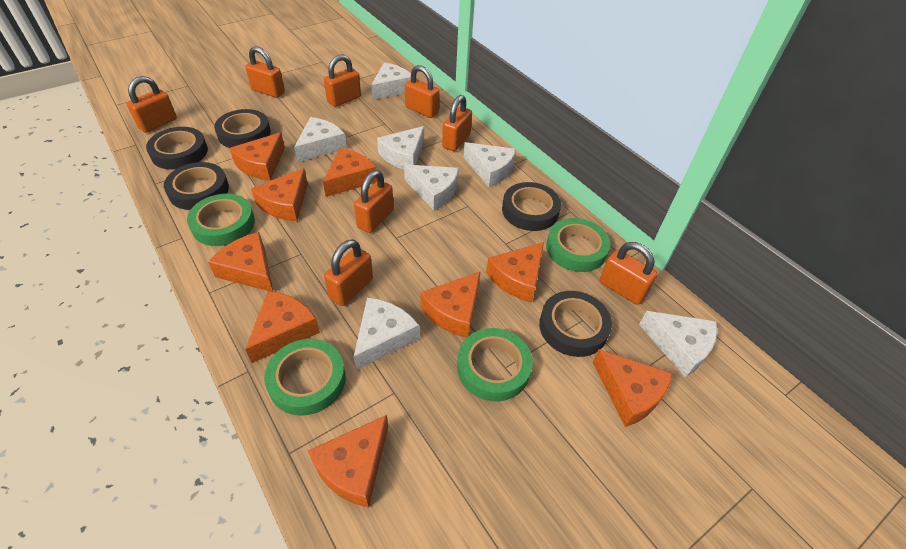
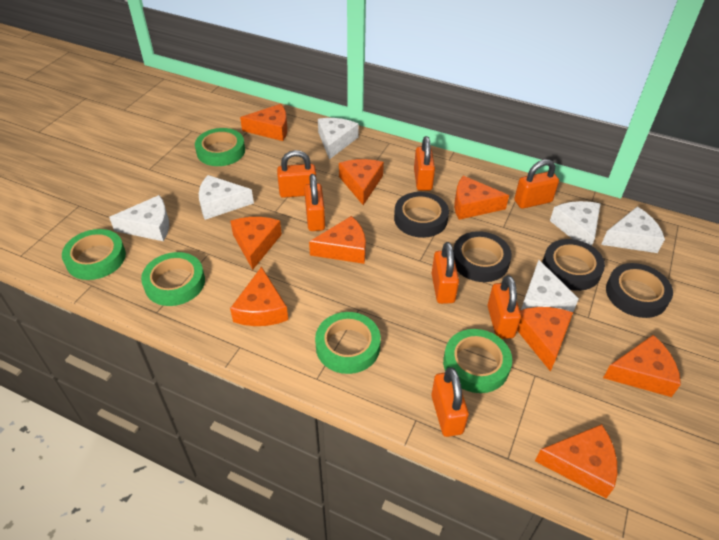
black tape: 5 -> 4
green tape: 4 -> 5
orange padlock: 8 -> 7
white cheese: 7 -> 6

